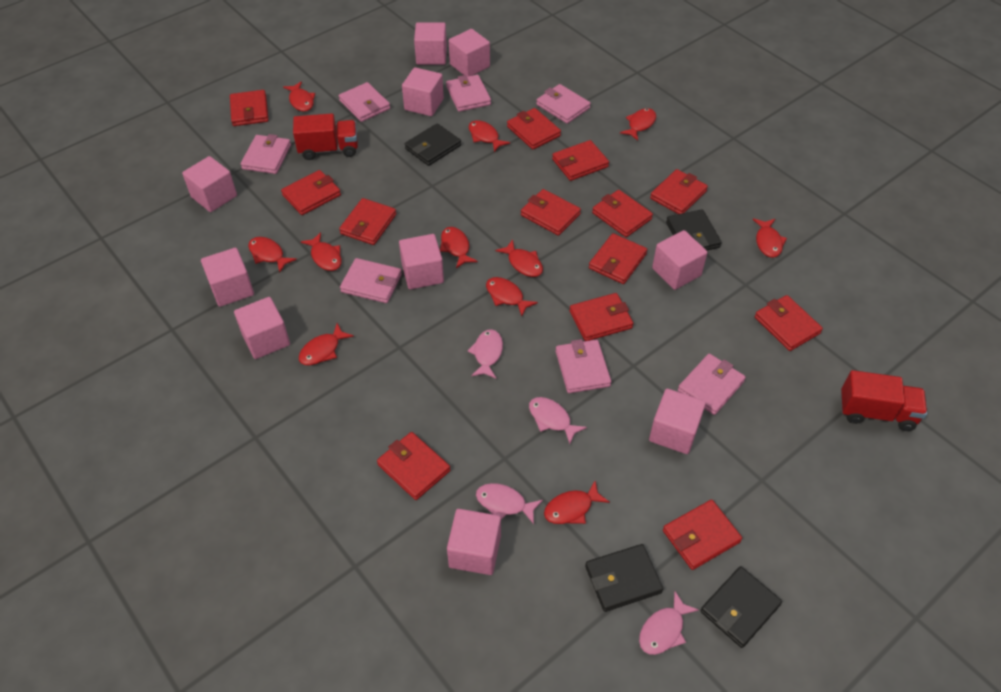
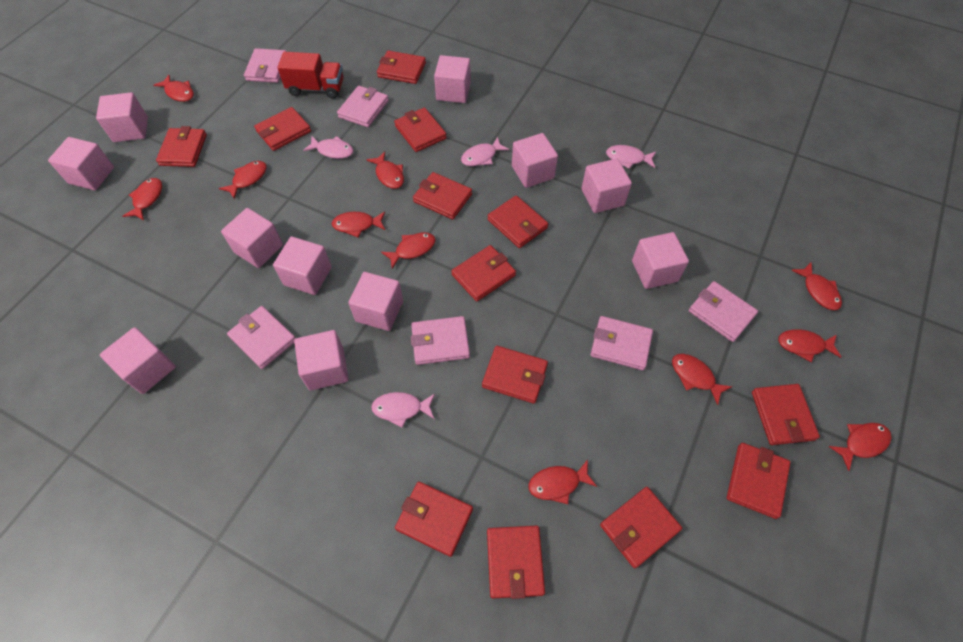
black wallet: 4 -> 0
pink cube: 10 -> 11
pink wallet: 7 -> 6
red truck: 2 -> 1

